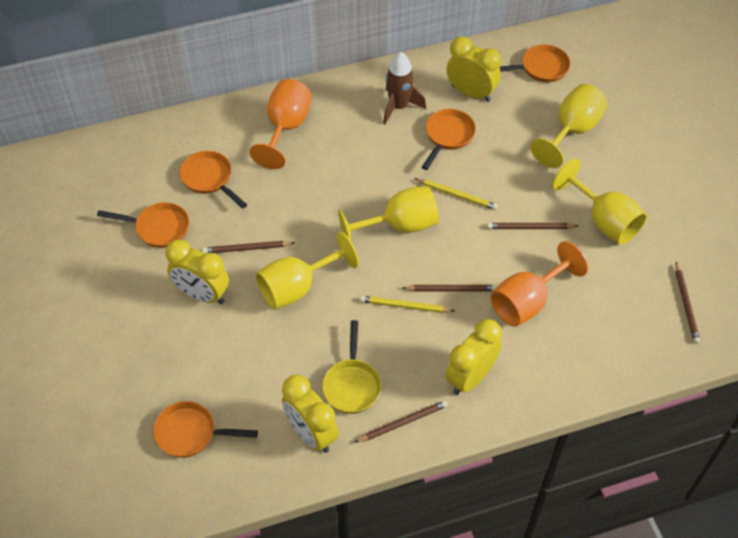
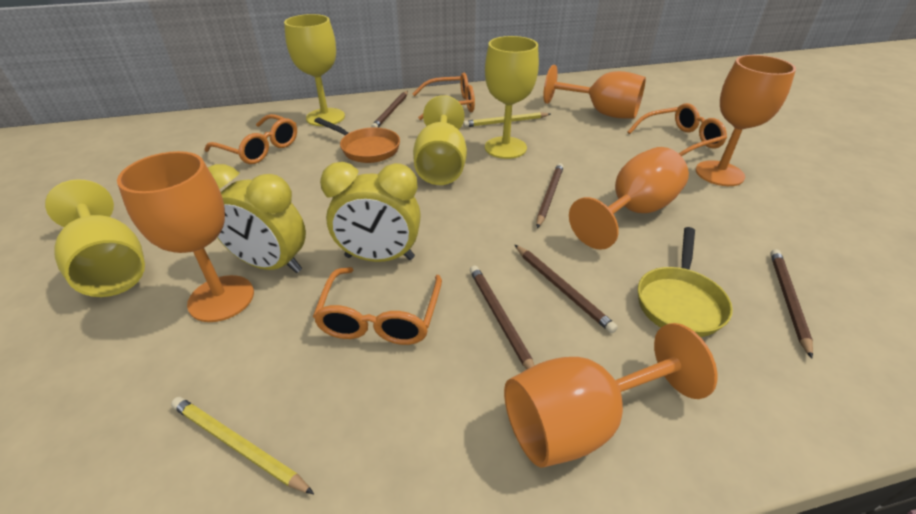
brown rocket: 1 -> 0
orange glasses: 0 -> 4
orange goblet: 2 -> 5
orange pan: 5 -> 1
yellow clock: 4 -> 2

